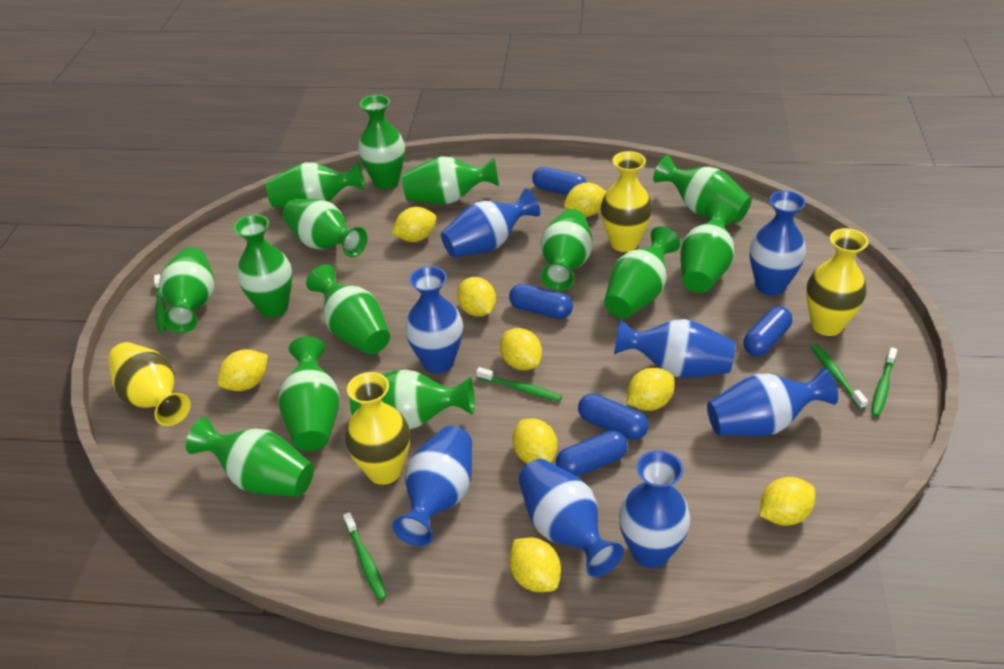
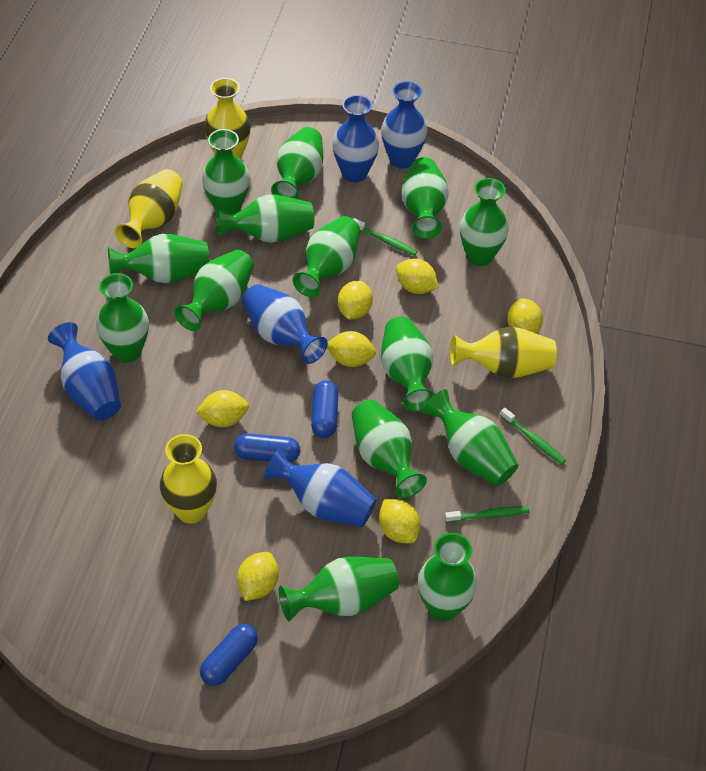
blue capsule: 5 -> 3
blue vase: 8 -> 5
green toothbrush: 5 -> 3
yellow lemon: 9 -> 7

